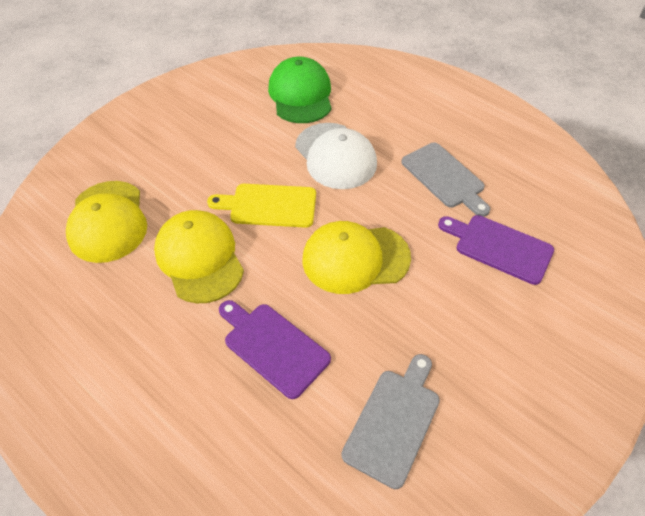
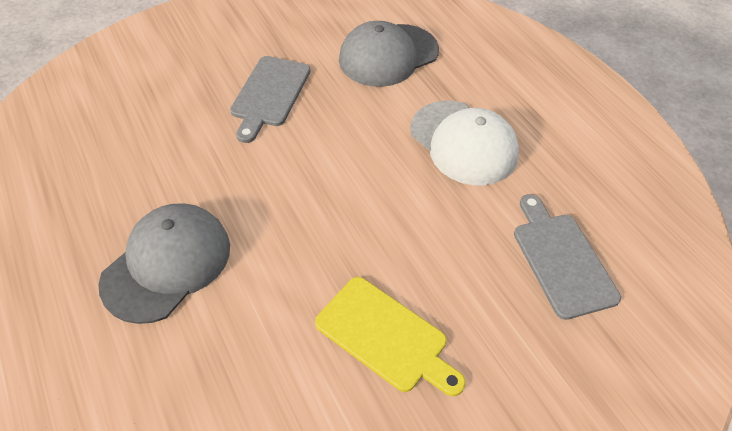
green cap: 1 -> 0
grey cap: 0 -> 2
purple cutting board: 2 -> 0
yellow cap: 3 -> 0

